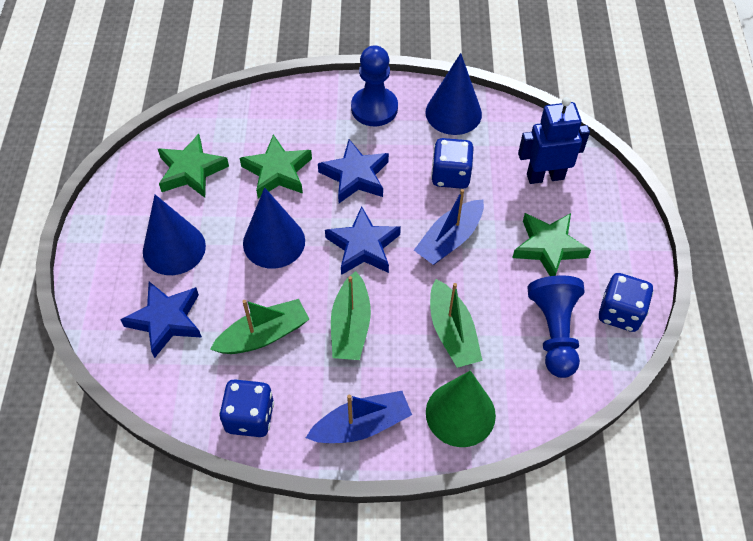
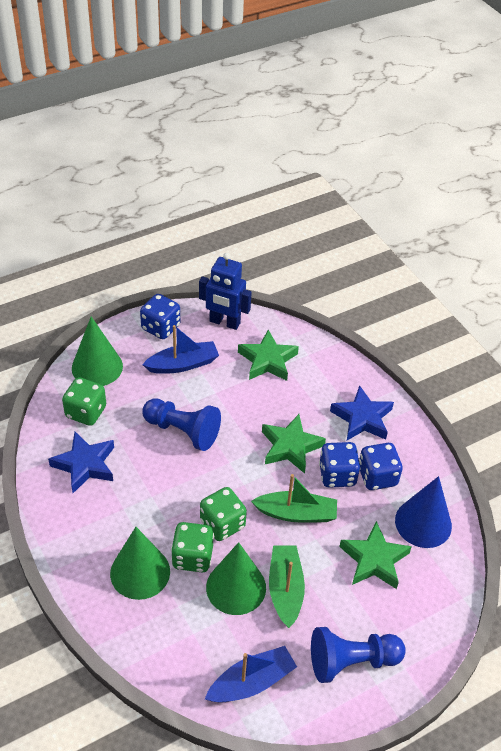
blue cone: 3 -> 1
blue star: 3 -> 2
green boat: 3 -> 2
green cone: 1 -> 3
green dice: 0 -> 3

